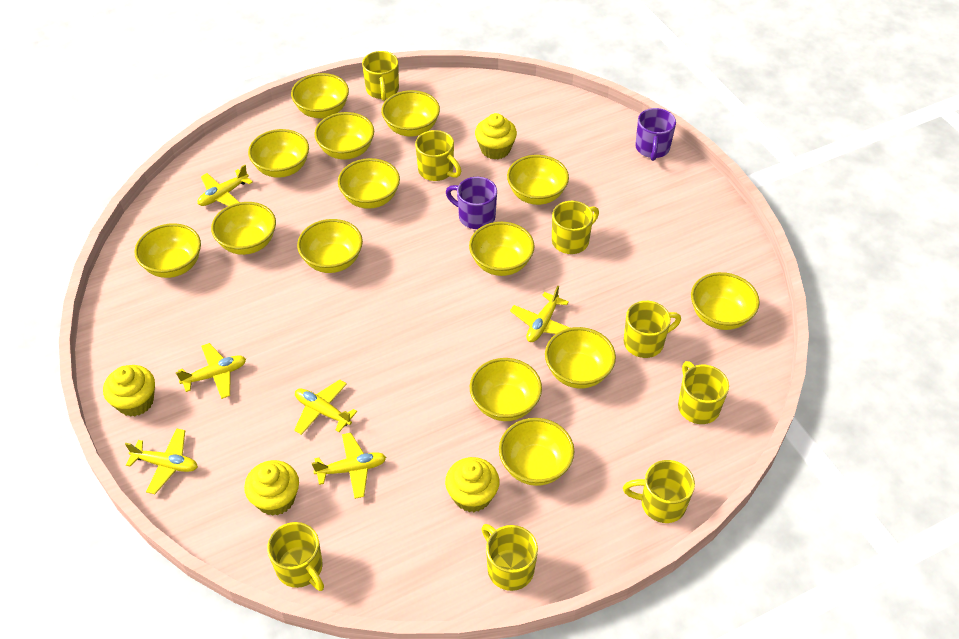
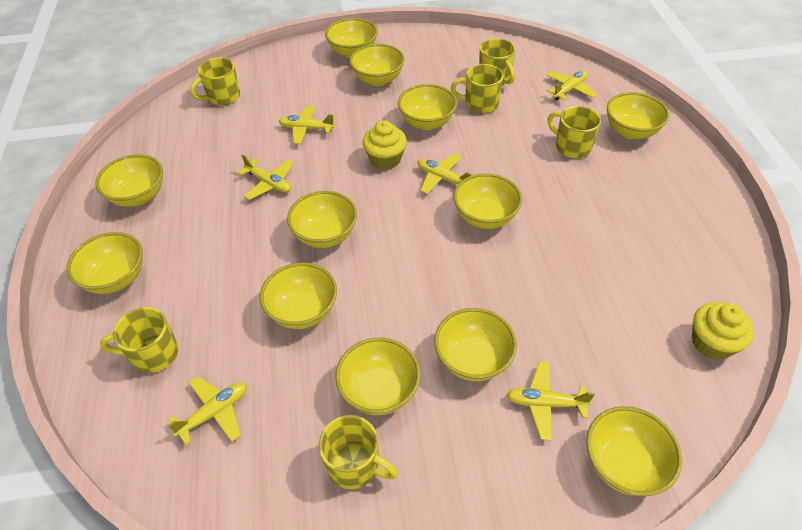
purple mug: 2 -> 0
yellow bowl: 14 -> 12
yellow cupcake: 4 -> 2
yellow mug: 8 -> 6

